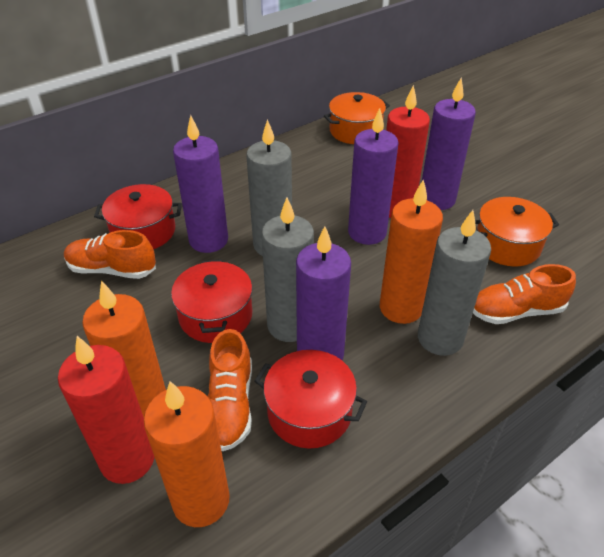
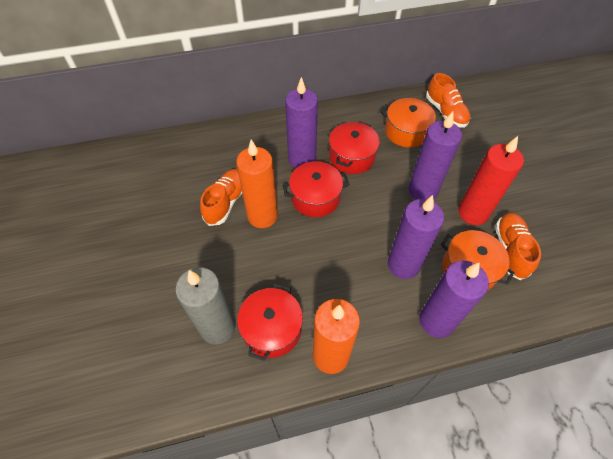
grey candle: 3 -> 1
orange candle: 3 -> 2
red candle: 2 -> 1

